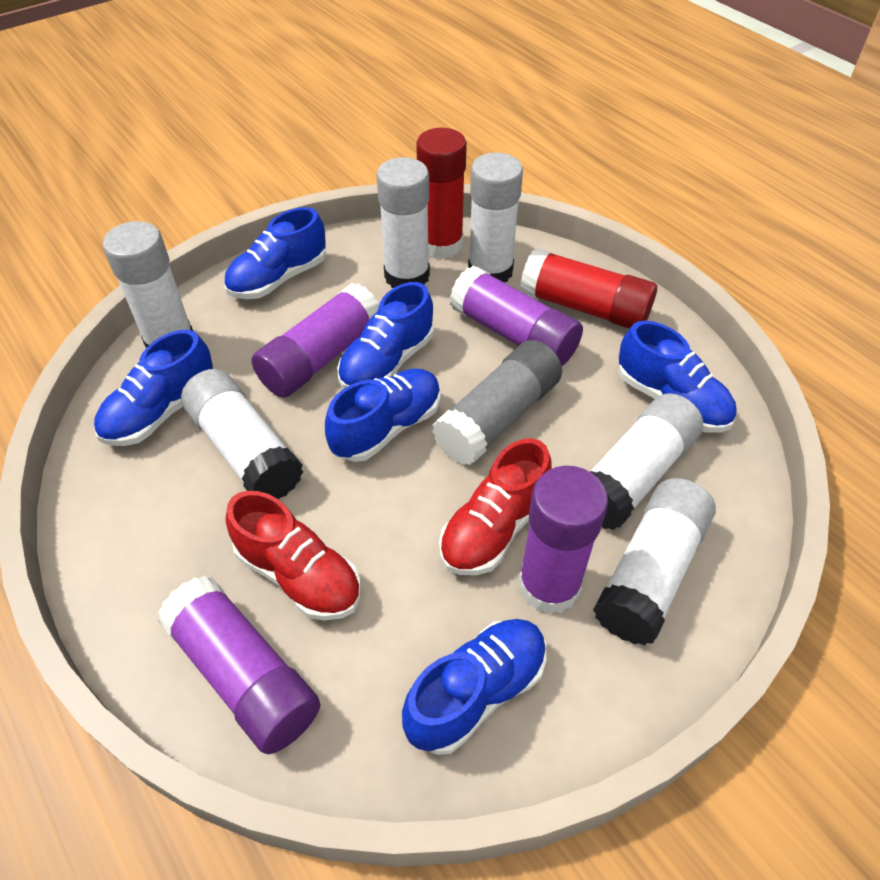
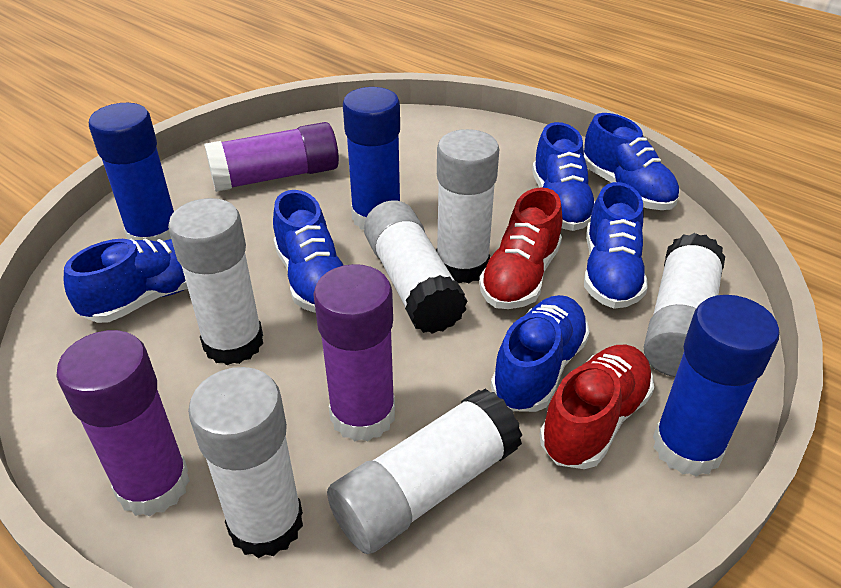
blue glue stick: 0 -> 3
grey glue stick: 1 -> 0
purple glue stick: 4 -> 3
red glue stick: 2 -> 0

